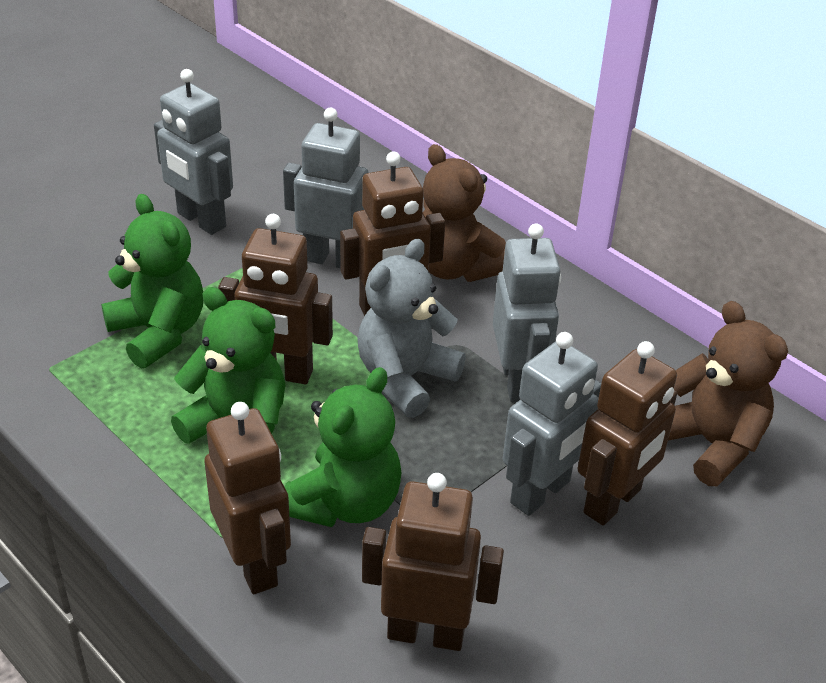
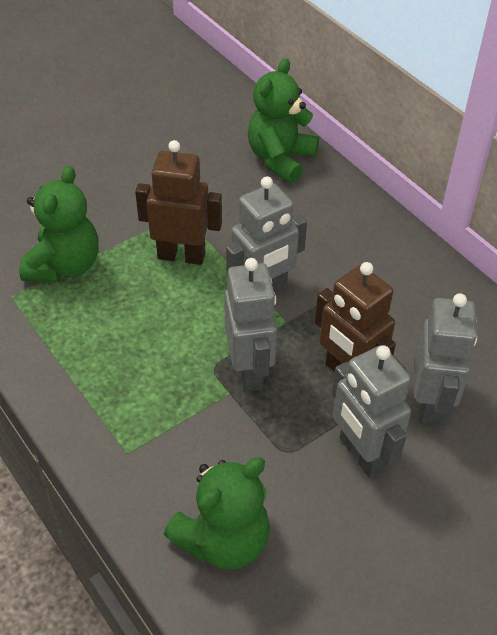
brown robot: 5 -> 2
brown teddy bear: 2 -> 0
grey teddy bear: 1 -> 0

